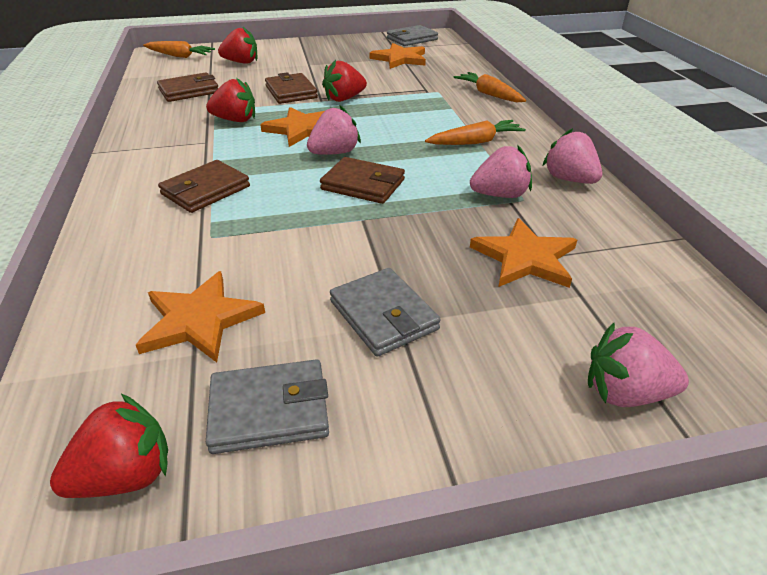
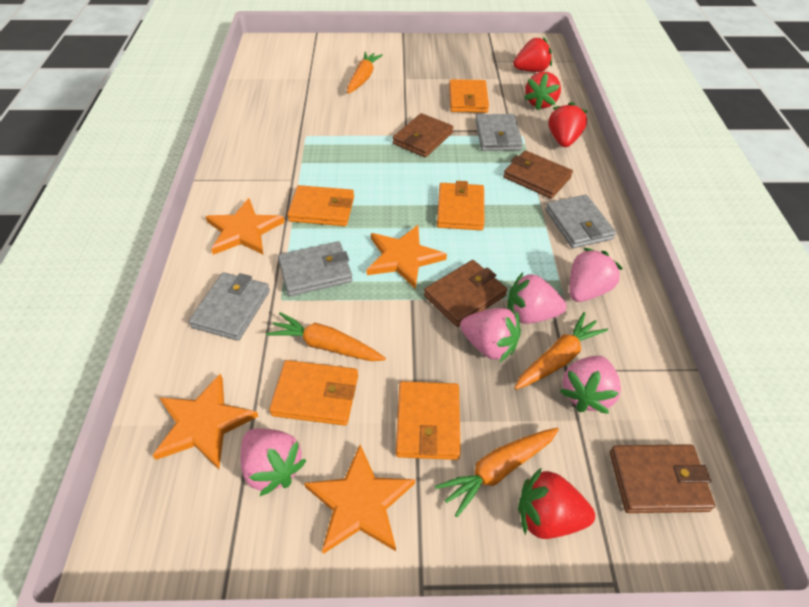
grey wallet: 3 -> 4
orange carrot: 3 -> 4
orange wallet: 0 -> 5
pink strawberry: 4 -> 5

